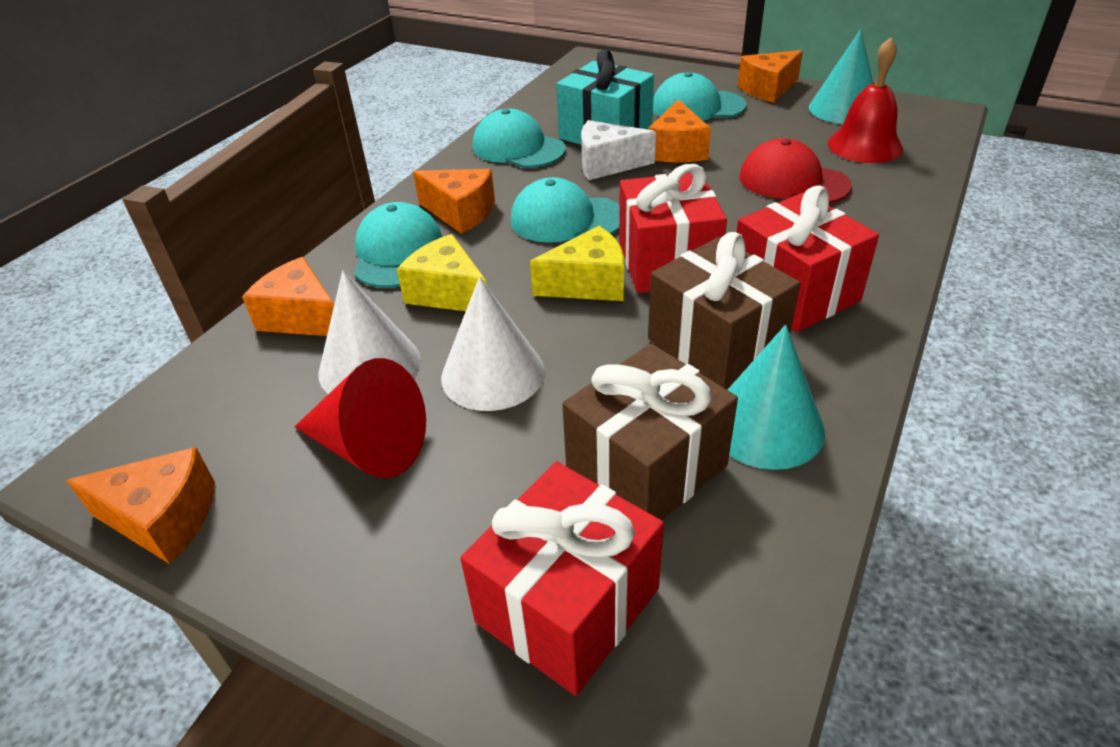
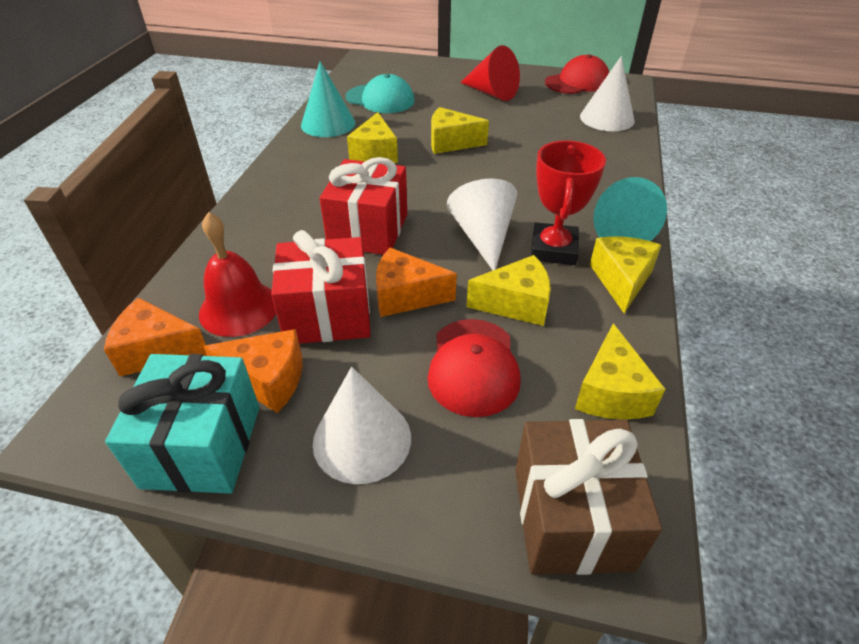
brown gift: 2 -> 1
orange cheese: 5 -> 3
red cap: 1 -> 2
red gift: 3 -> 2
red trophy: 0 -> 1
turquoise cap: 4 -> 1
white cheese: 1 -> 0
white cone: 2 -> 3
yellow cheese: 2 -> 5

